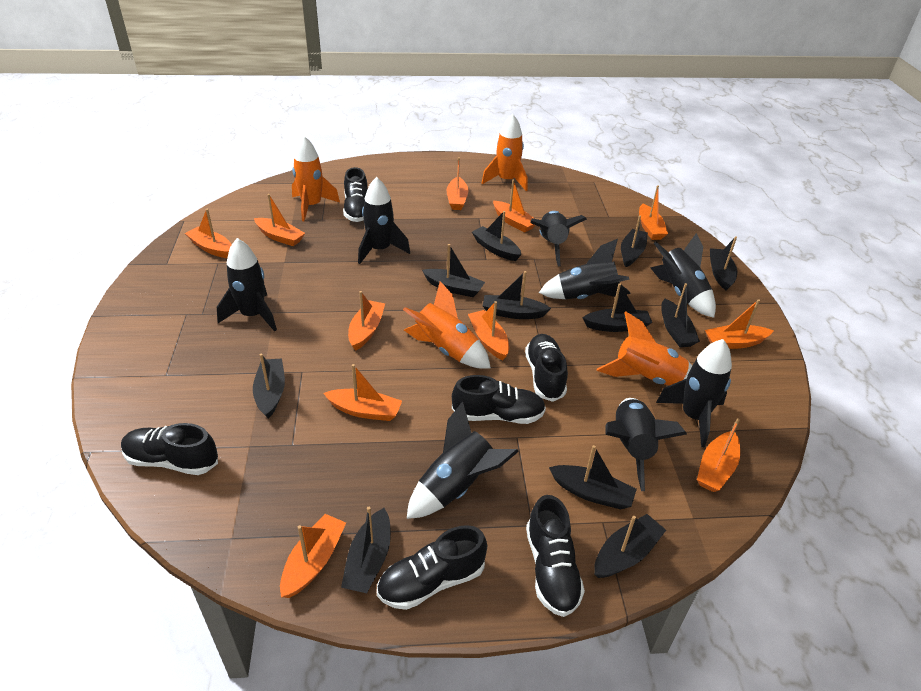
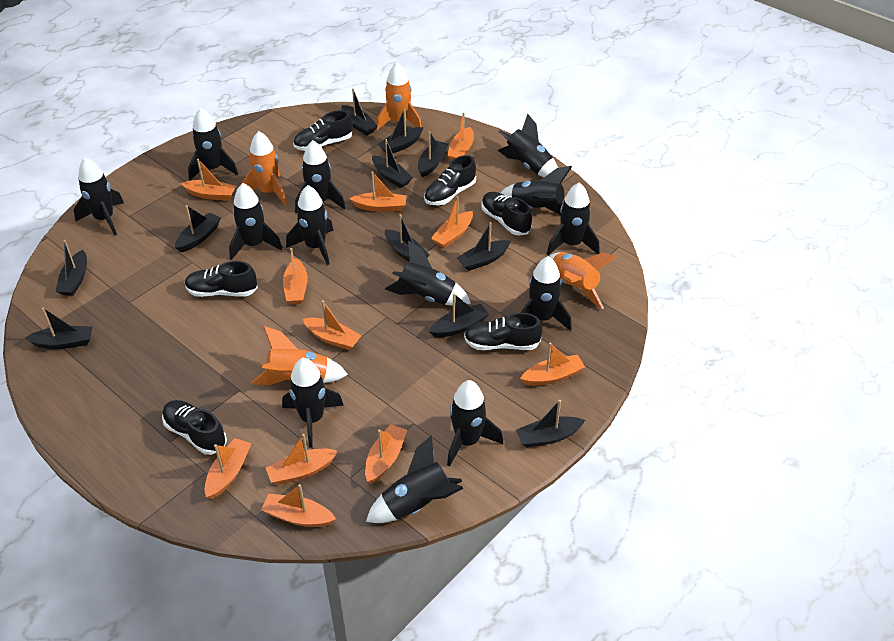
black rocket: 8 -> 13

